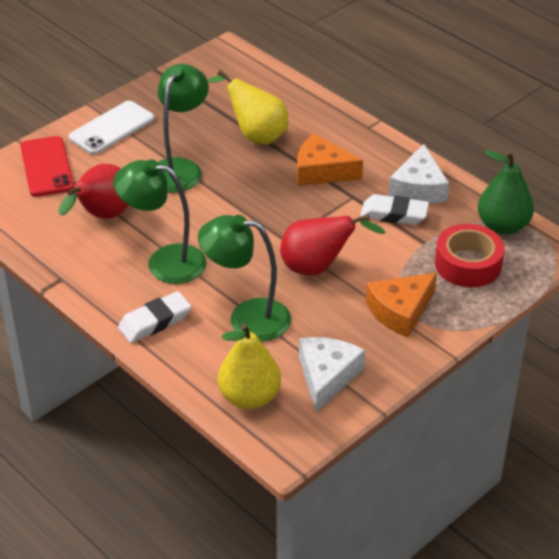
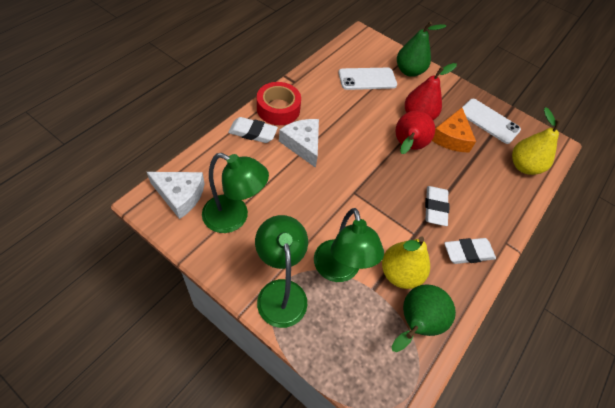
green pear: 1 -> 2
orange cheese: 2 -> 1
red phone: 1 -> 0
white eraser: 2 -> 3
white phone: 1 -> 2

